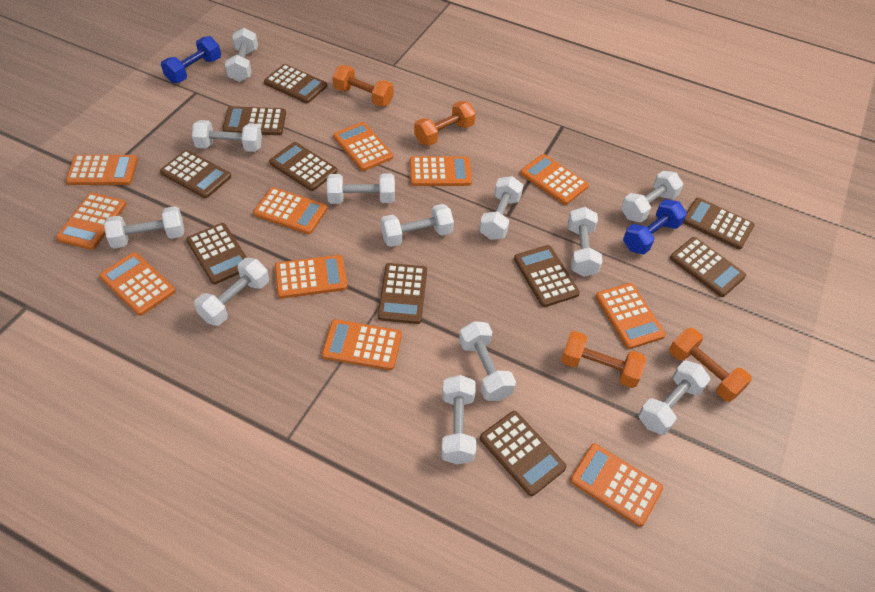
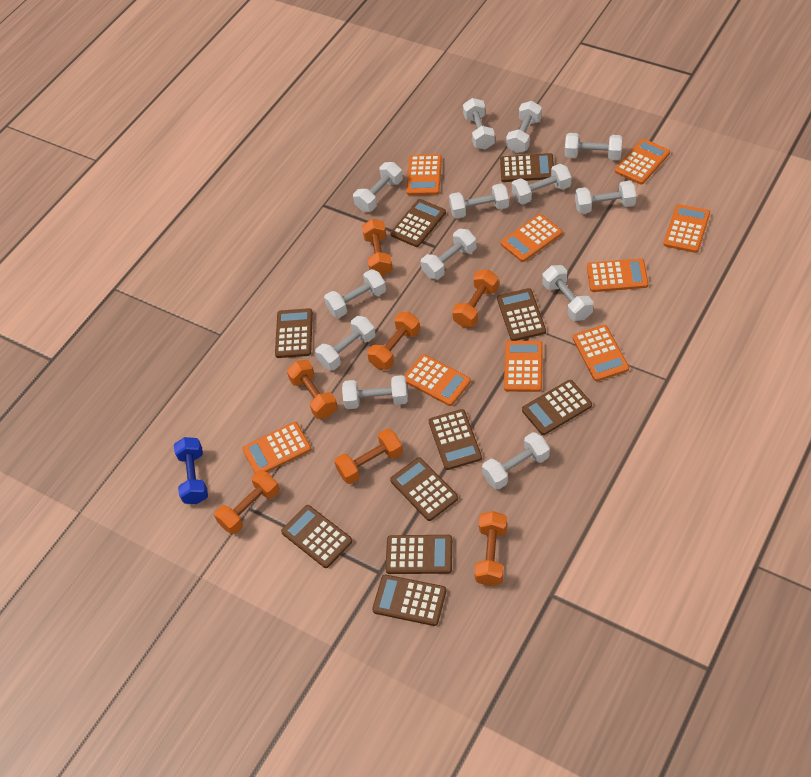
blue dumbbell: 2 -> 1
orange calculator: 11 -> 9
orange dumbbell: 4 -> 7
white dumbbell: 12 -> 13

